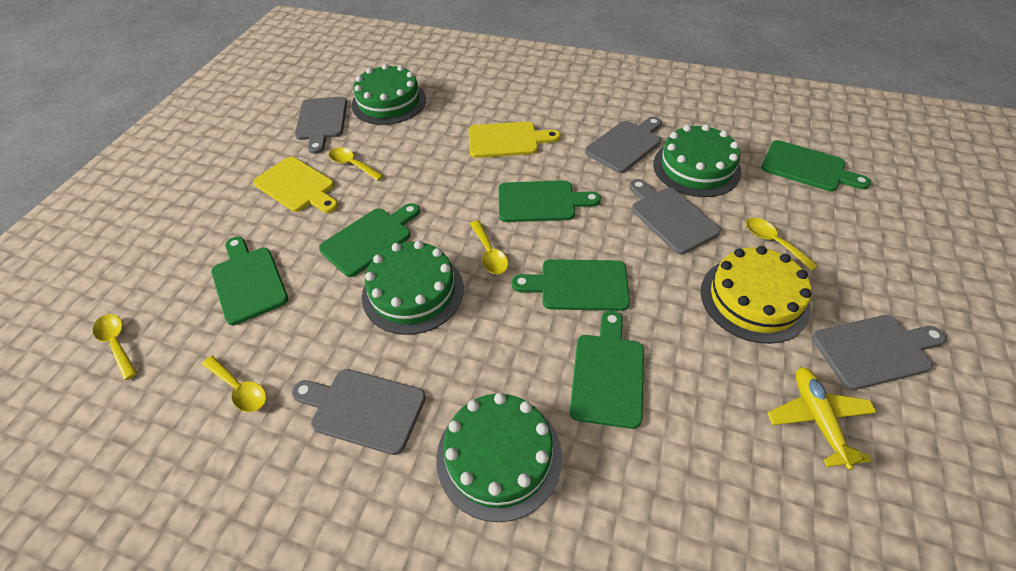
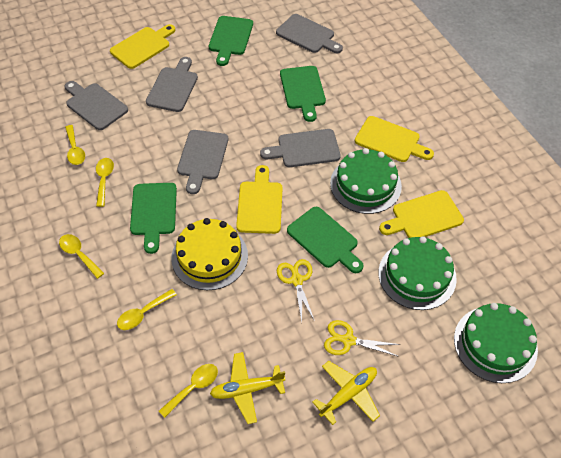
green cake: 4 -> 3
green cutting board: 6 -> 4
yellow cutting board: 2 -> 4
yellow plane: 1 -> 2
yellow scissors: 0 -> 2

